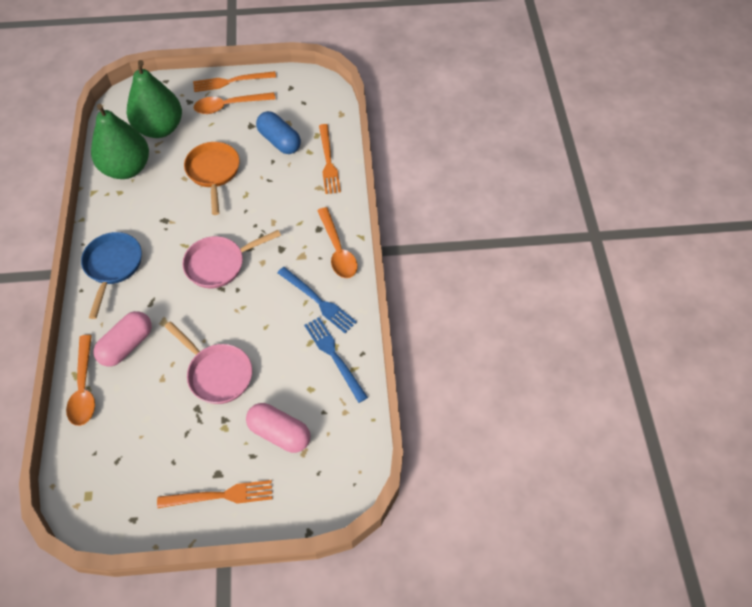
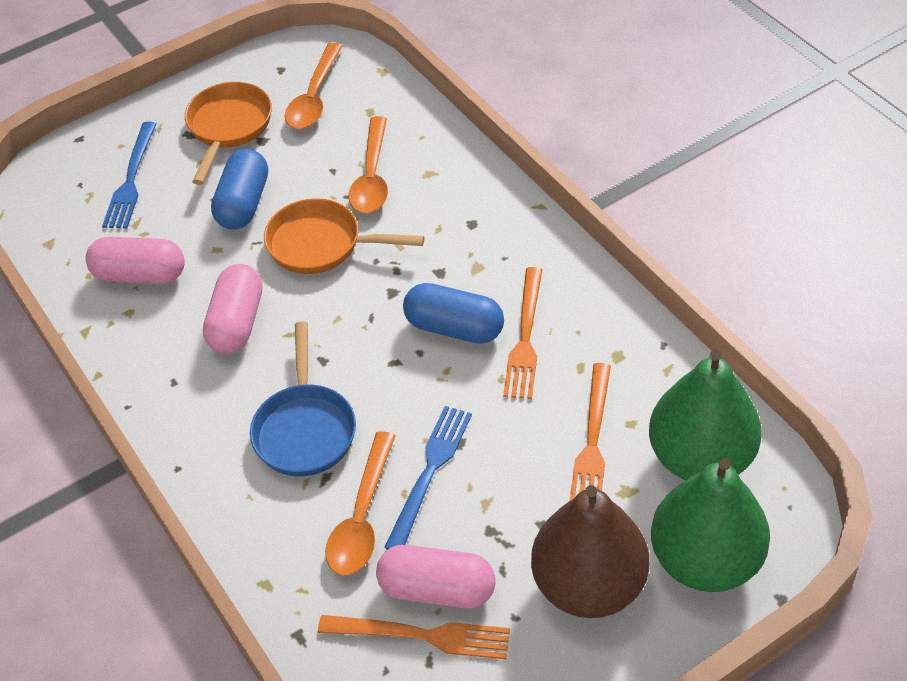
blue capsule: 1 -> 2
brown pear: 0 -> 1
orange pan: 1 -> 2
pink capsule: 2 -> 3
pink pan: 2 -> 0

